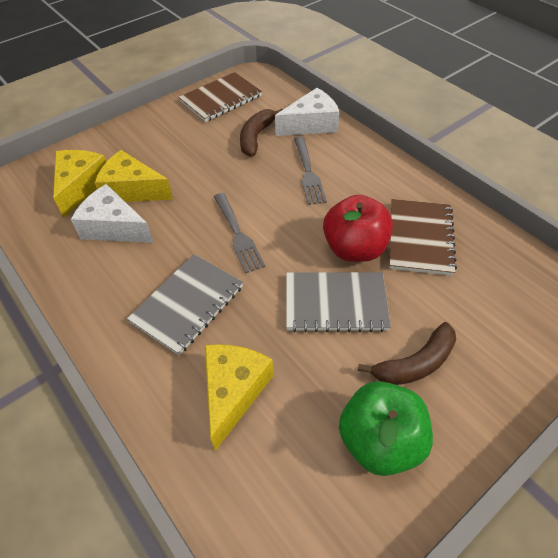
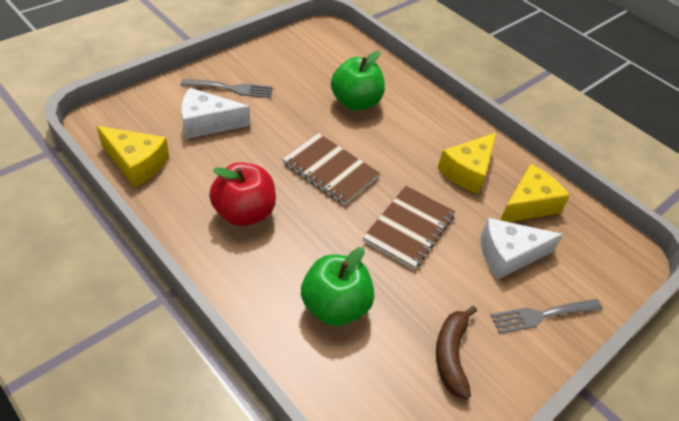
brown banana: 2 -> 1
green apple: 1 -> 2
grey notebook: 2 -> 0

